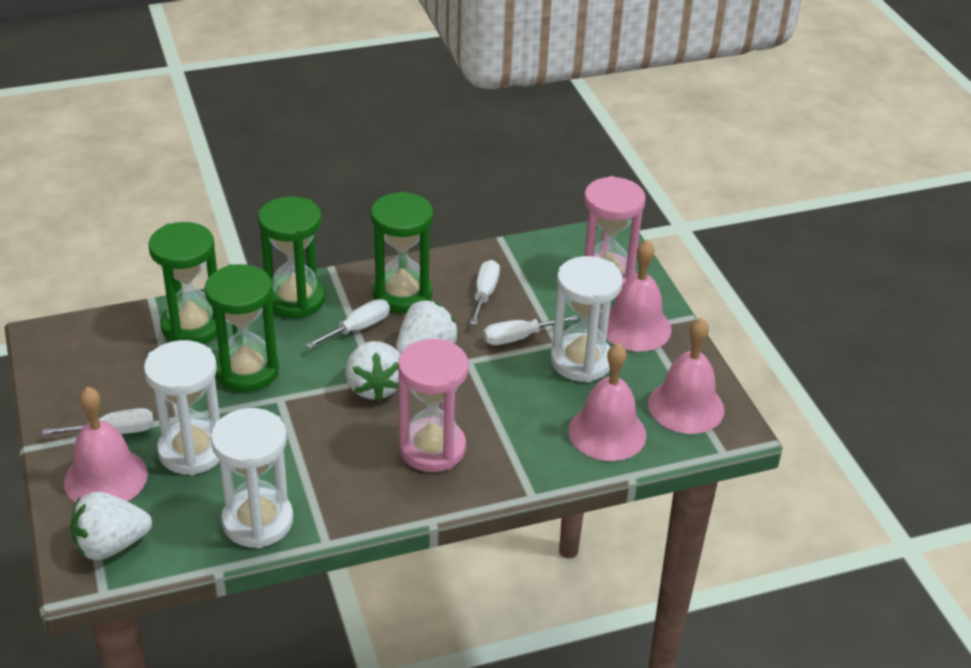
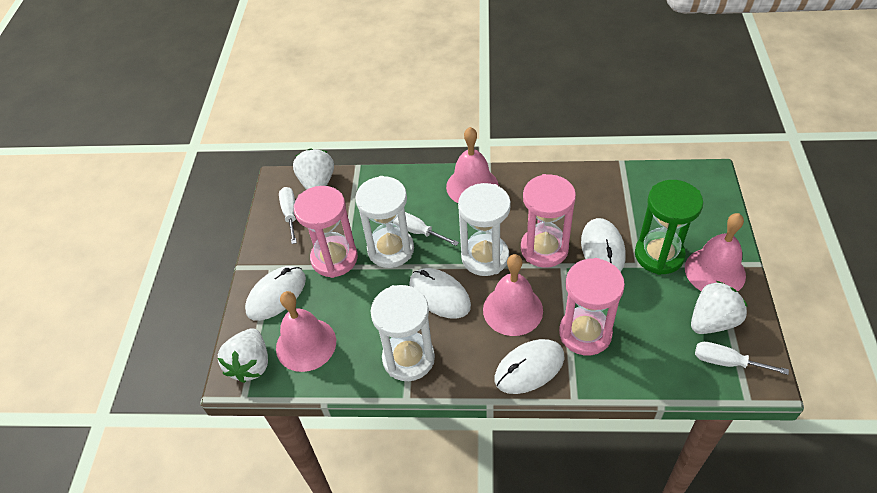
green hourglass: 4 -> 1
pink hourglass: 2 -> 3
white mouse: 0 -> 4
white screwdriver: 4 -> 3

